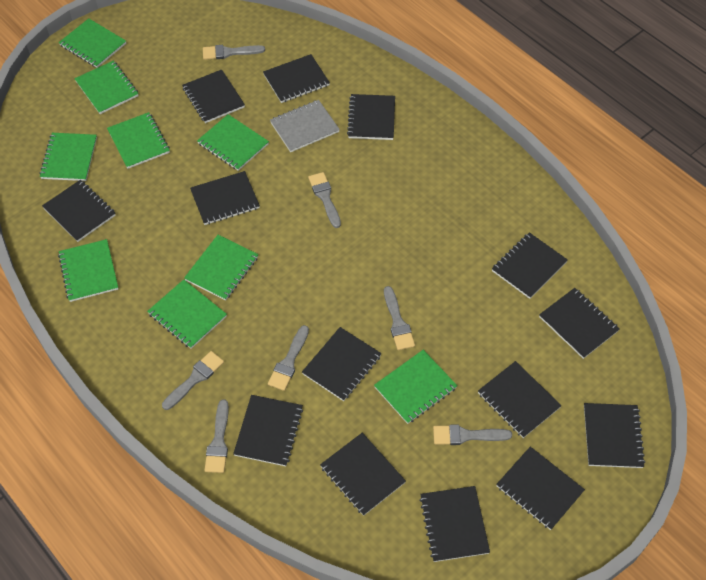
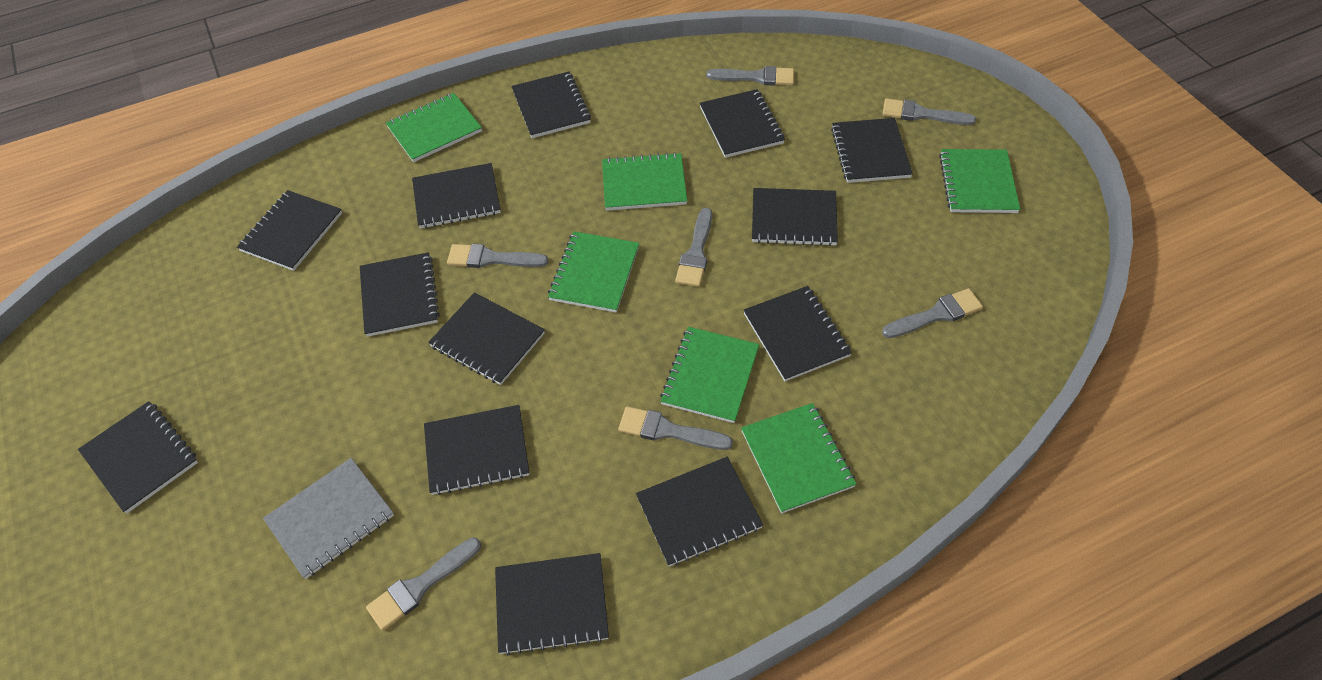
black notebook: 14 -> 13
green notebook: 9 -> 6

